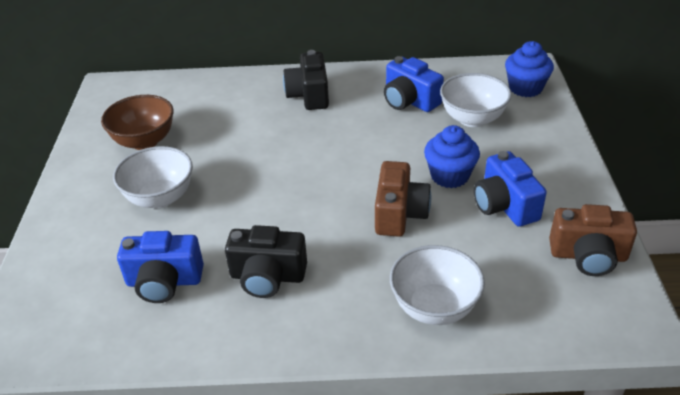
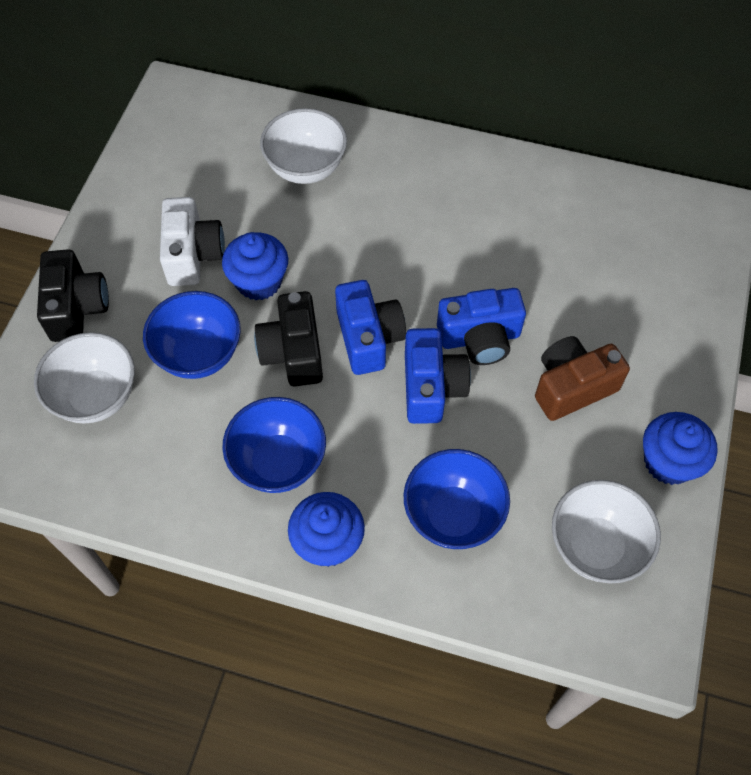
blue bowl: 0 -> 3
blue cupcake: 2 -> 3
brown bowl: 1 -> 0
brown camera: 2 -> 1
white camera: 0 -> 1

